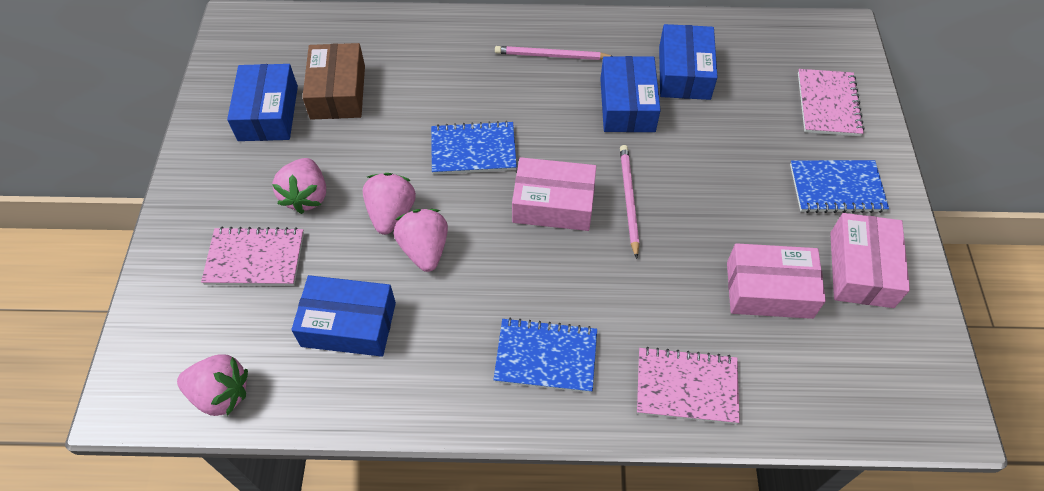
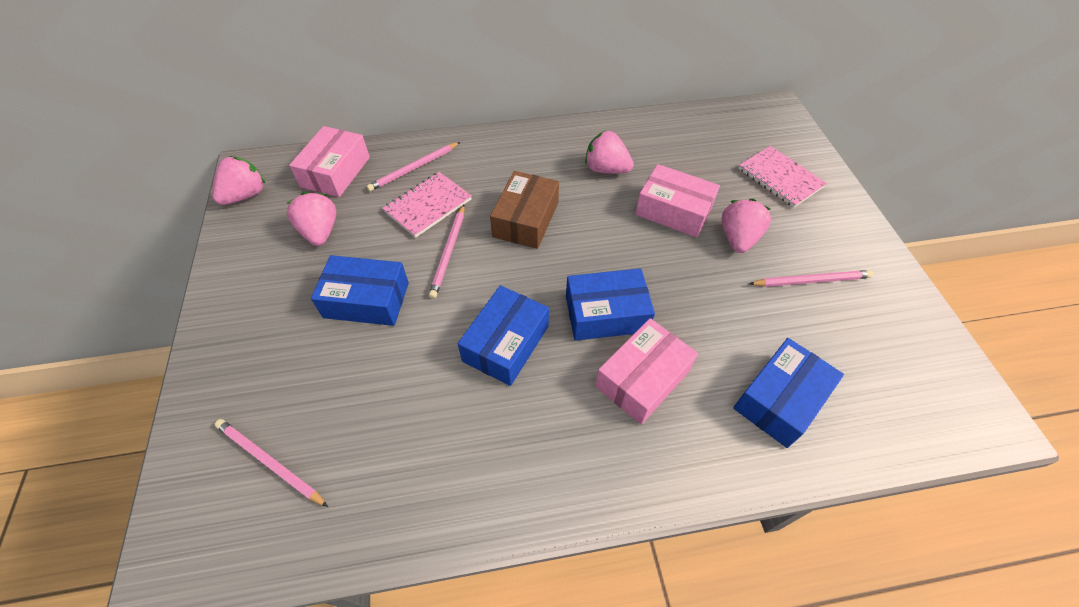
blue notebook: 3 -> 0
pink notebook: 3 -> 2
pink pencil: 2 -> 4

